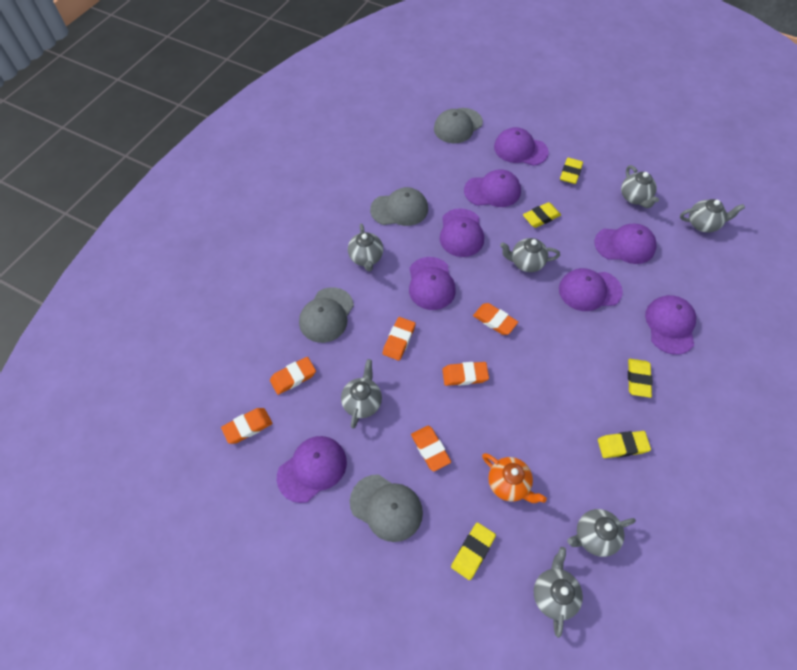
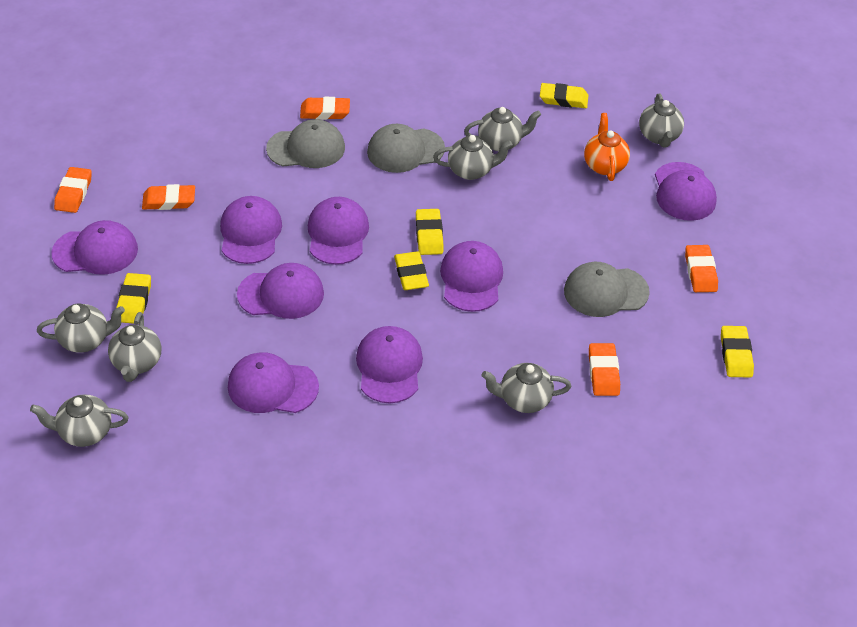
grey cap: 4 -> 3
orange eraser: 6 -> 5

